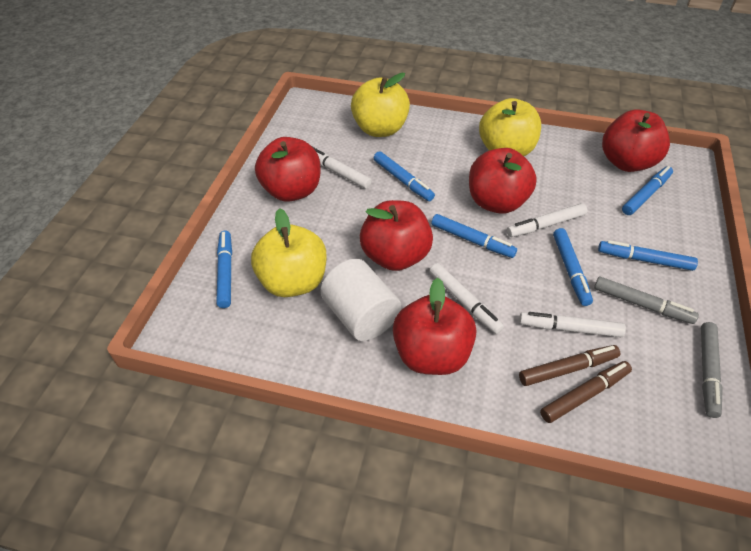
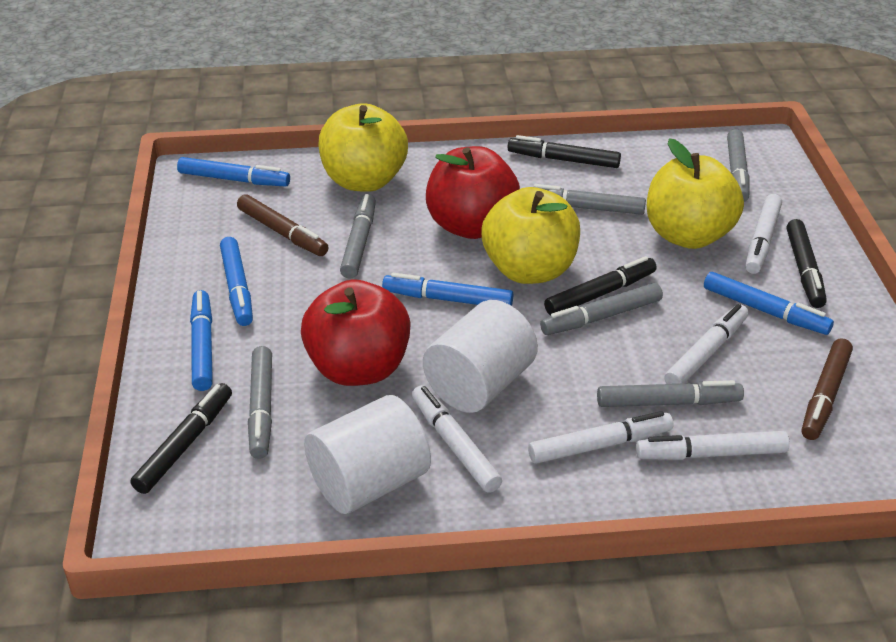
black marker: 0 -> 4
blue marker: 6 -> 5
grey marker: 2 -> 6
red apple: 5 -> 2
white cylinder: 1 -> 2
white marker: 4 -> 5

